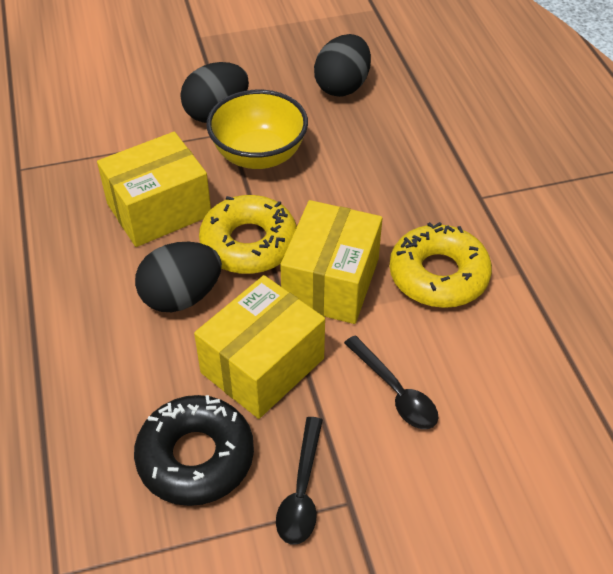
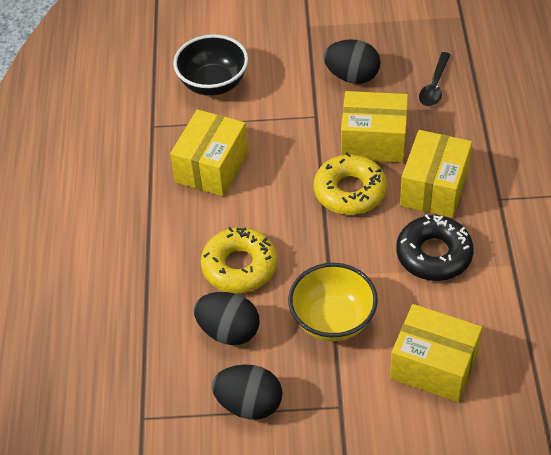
black bowl: 0 -> 1
black spoon: 2 -> 1
yellow box: 3 -> 4

